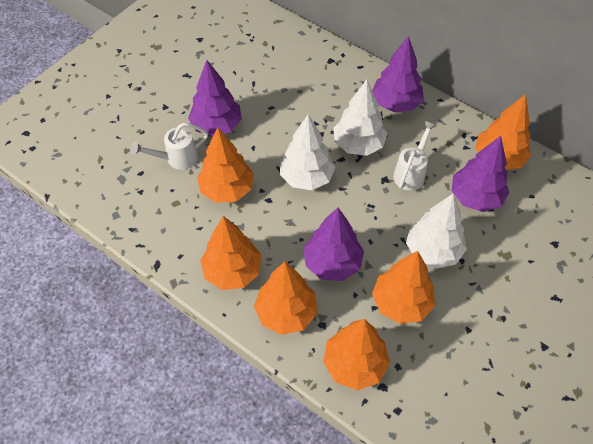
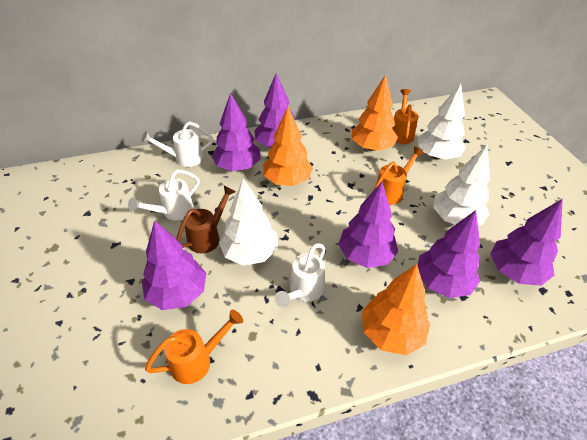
brown watering can: 0 -> 1
orange tree: 6 -> 3
orange watering can: 0 -> 3
purple tree: 4 -> 6
white watering can: 2 -> 3

